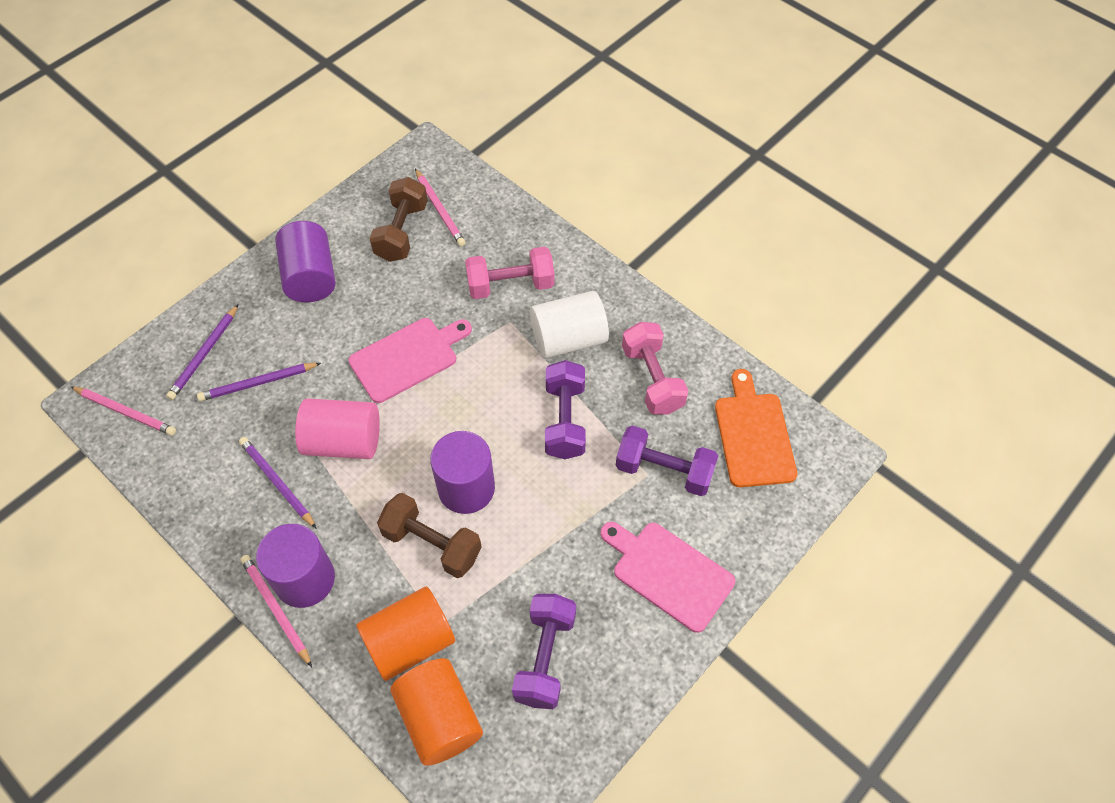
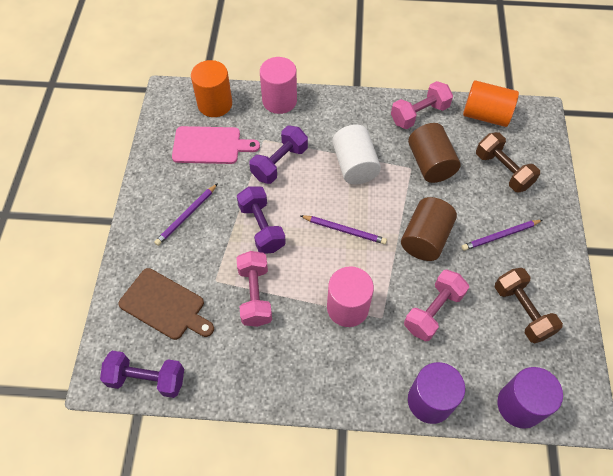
brown cutting board: 0 -> 1
brown cylinder: 0 -> 2
orange cutting board: 1 -> 0
pink cutting board: 2 -> 1
pink cylinder: 1 -> 2
pink dumbbell: 2 -> 3
pink pencil: 3 -> 0
purple cylinder: 3 -> 2

